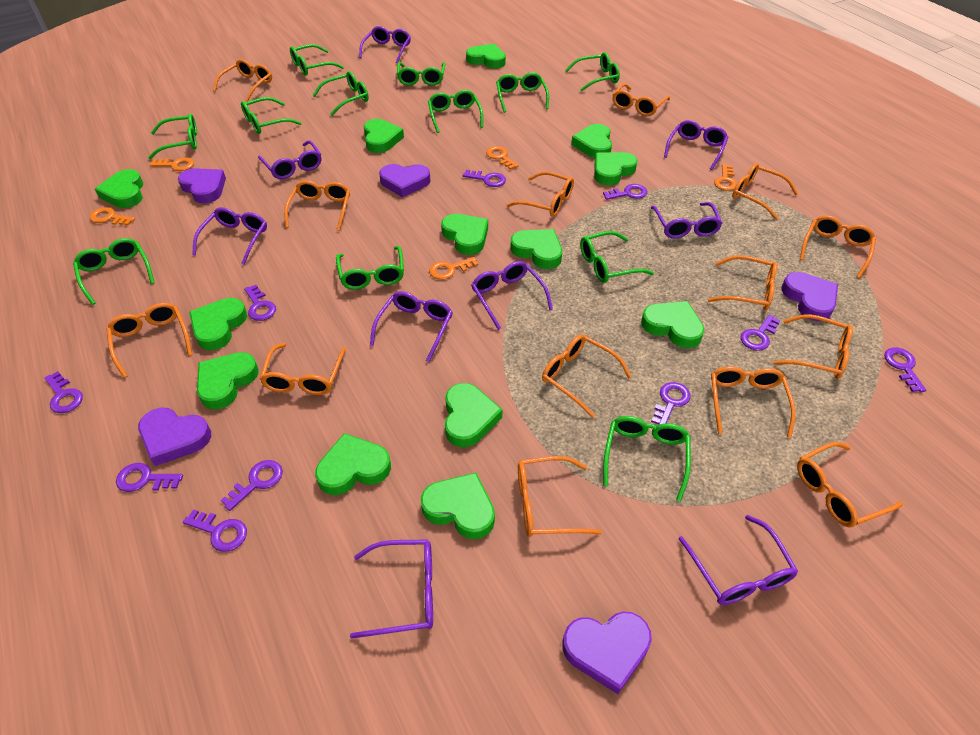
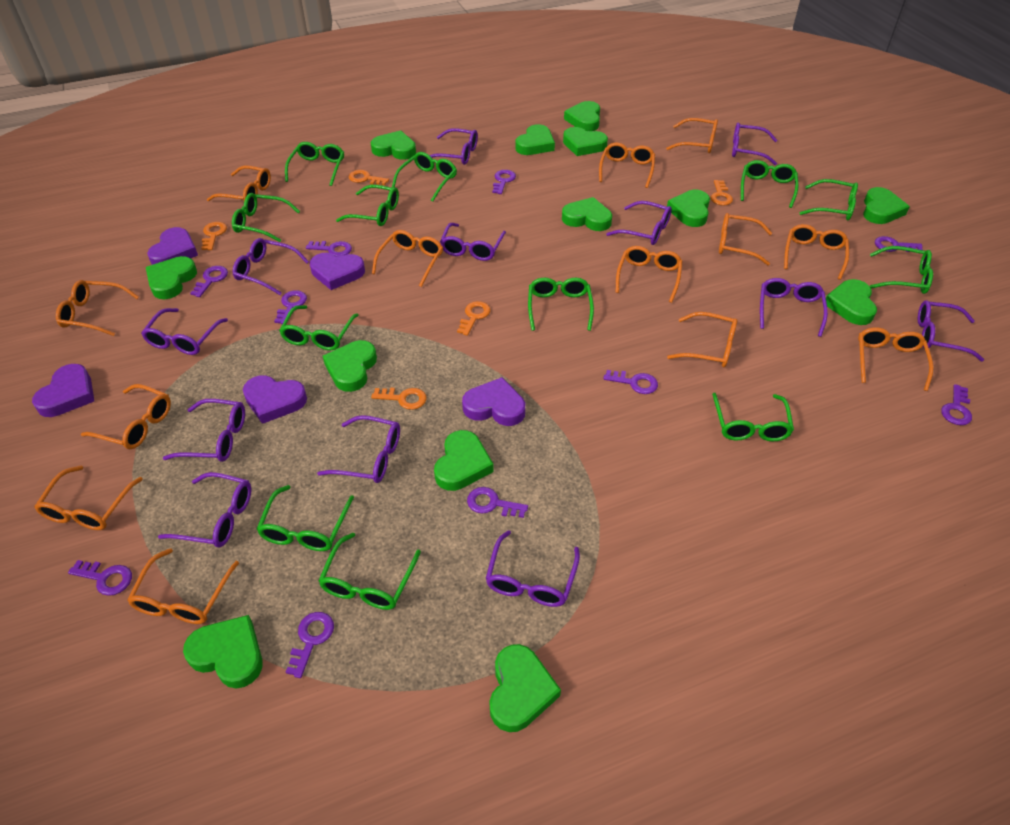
orange glasses: 14 -> 13
purple glasses: 9 -> 12

